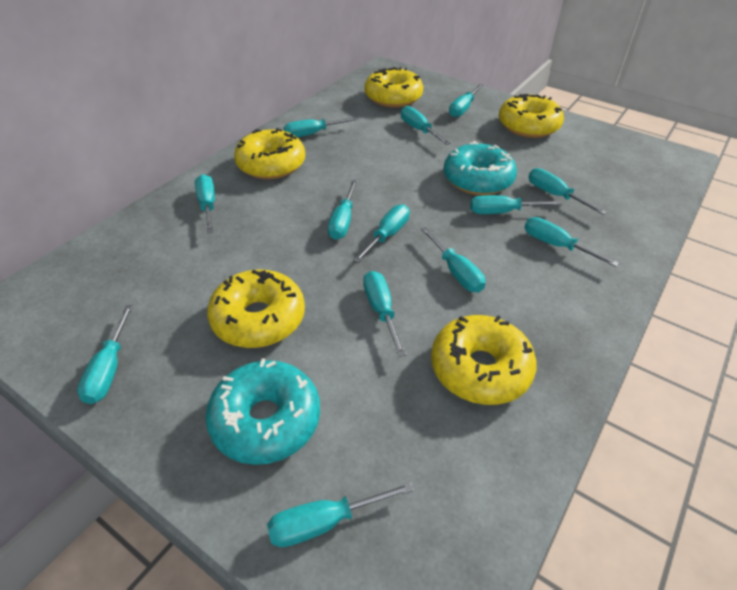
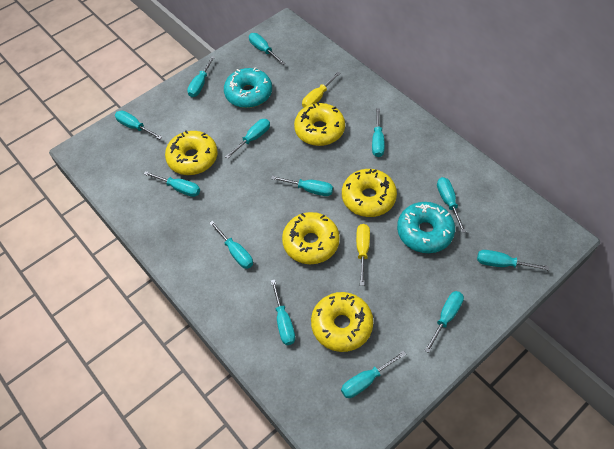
yellow screwdriver: 0 -> 2

